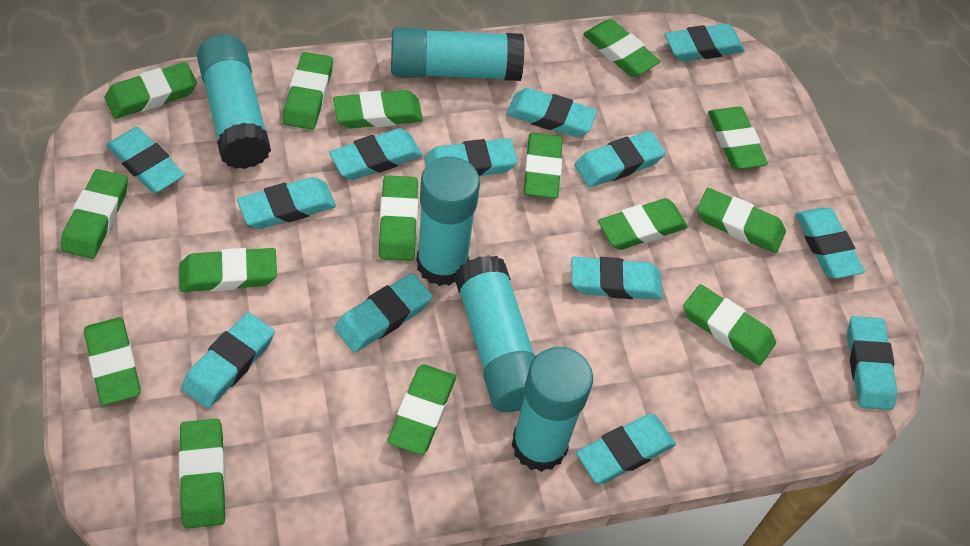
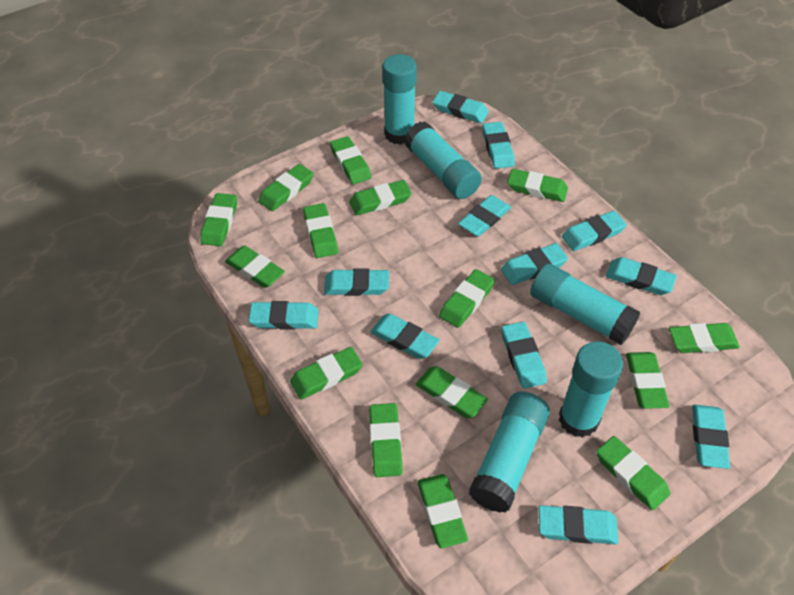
turquoise eraser: 13 -> 12

